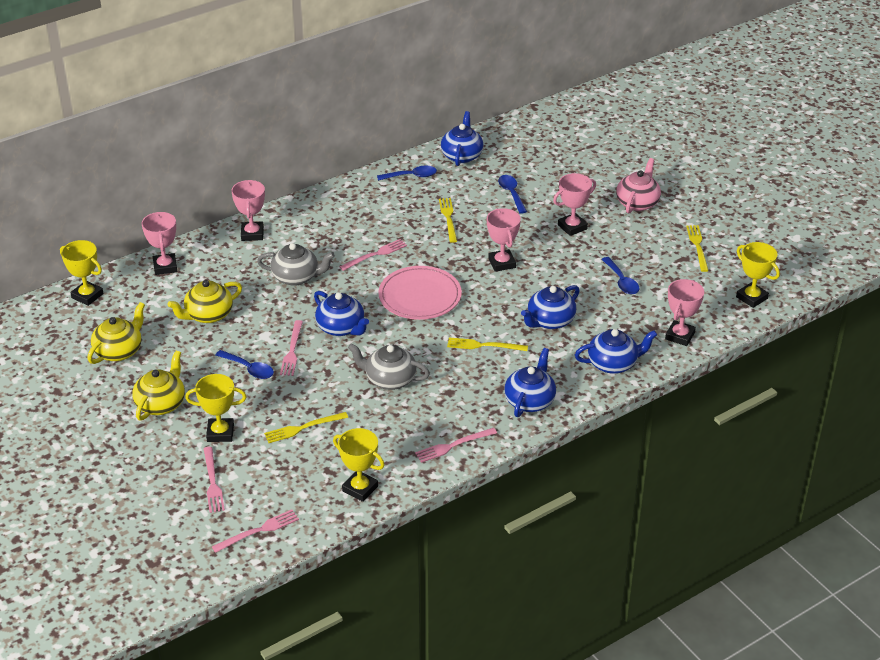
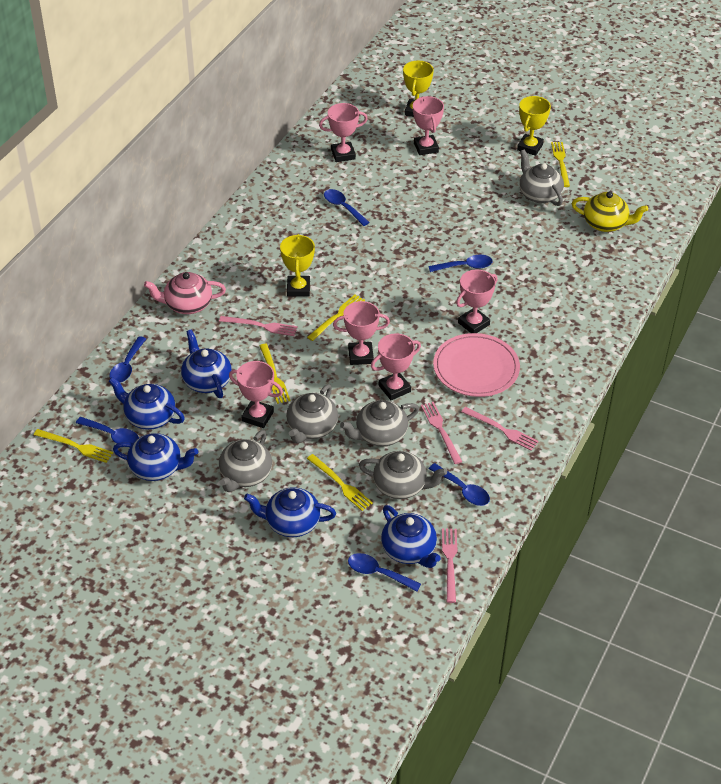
blue spoon: 4 -> 6
grey teapot: 2 -> 5
pink fork: 5 -> 4
pink trophy: 5 -> 6
yellow fork: 4 -> 5
yellow teapot: 3 -> 1
yellow trophy: 4 -> 3

